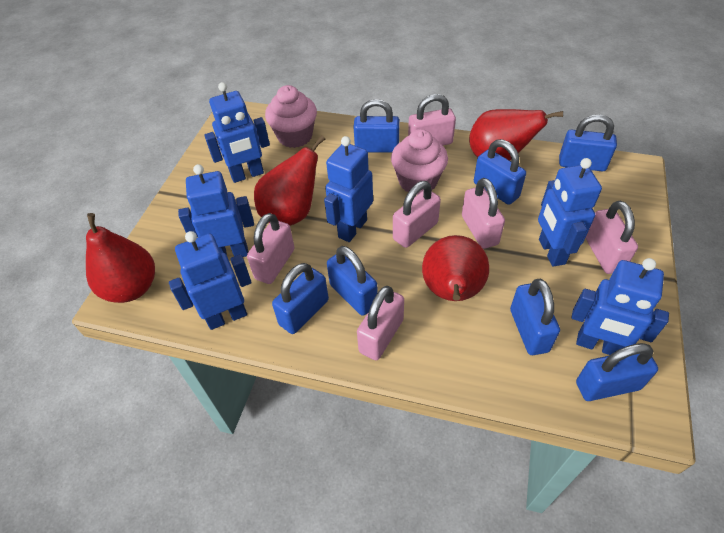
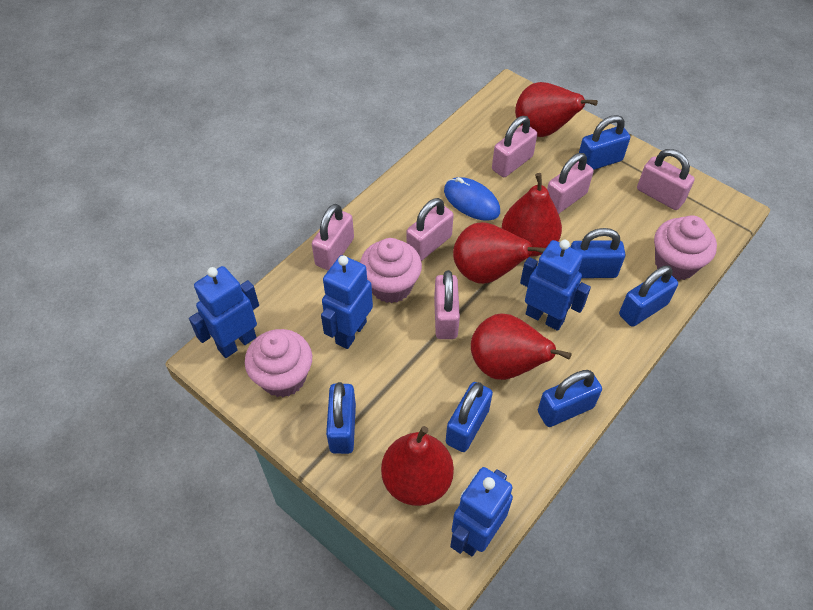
blue mouse: 0 -> 1
blue padlock: 7 -> 6
blue robot: 6 -> 4
pink cupcake: 2 -> 3
red pear: 4 -> 5

